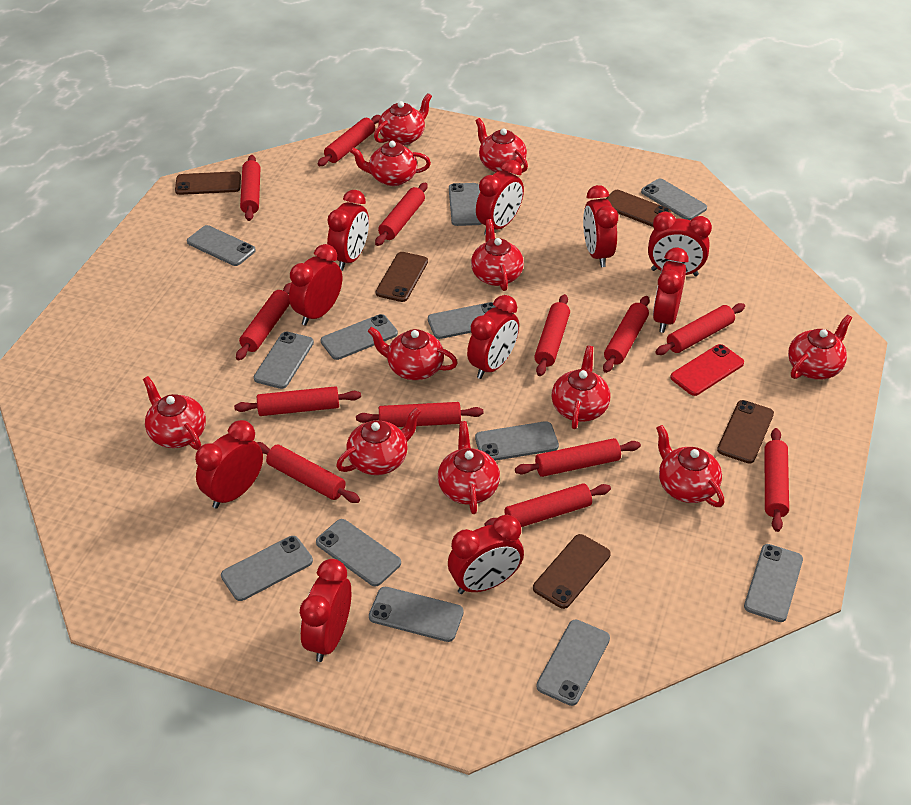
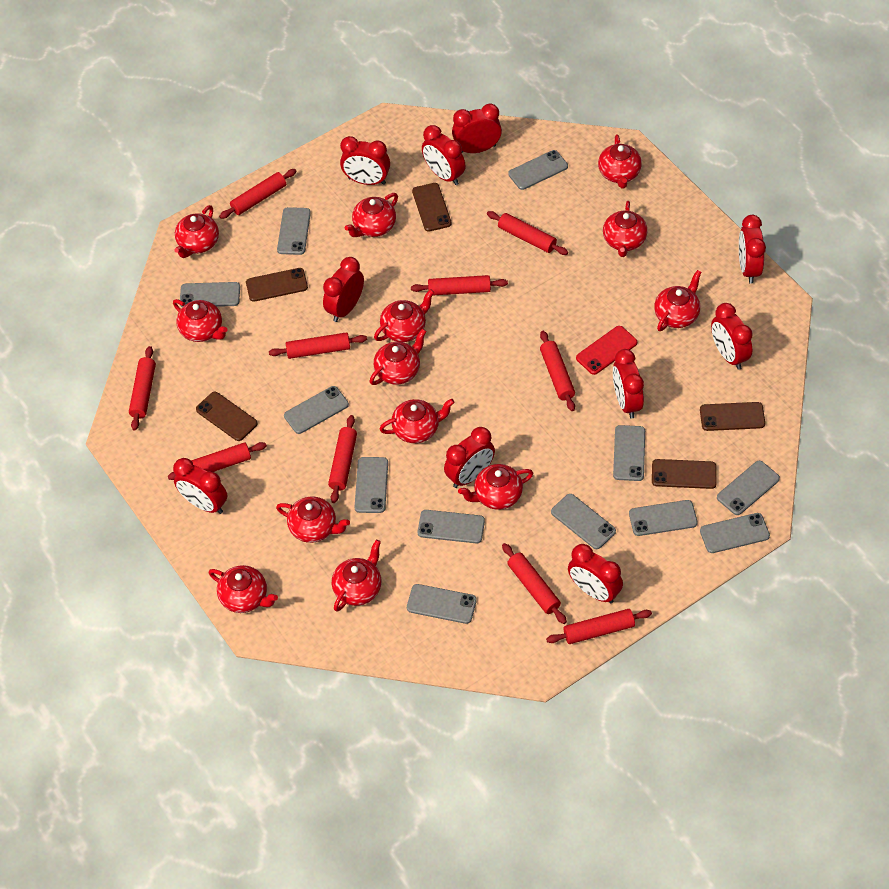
red rolling pin: 13 -> 10
red teapot: 11 -> 13

